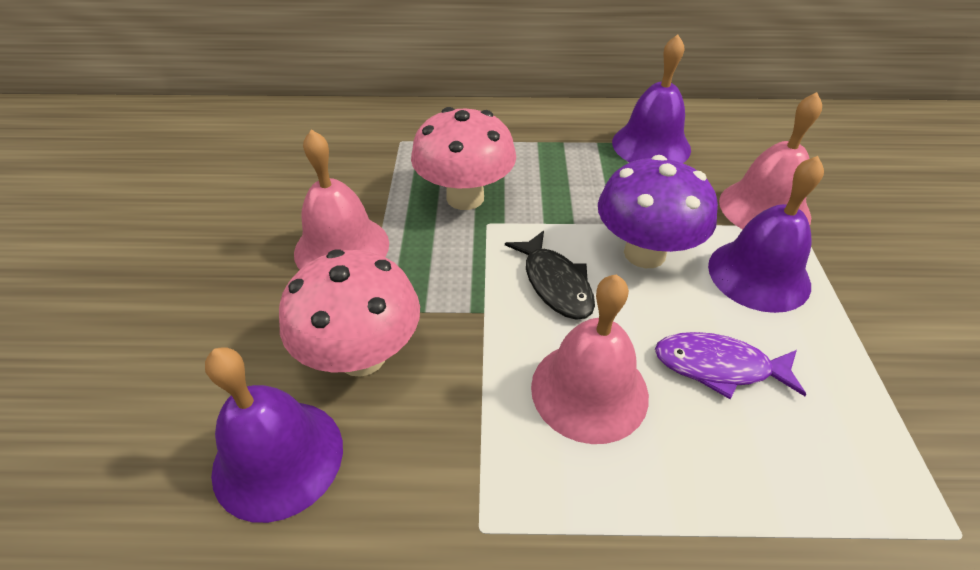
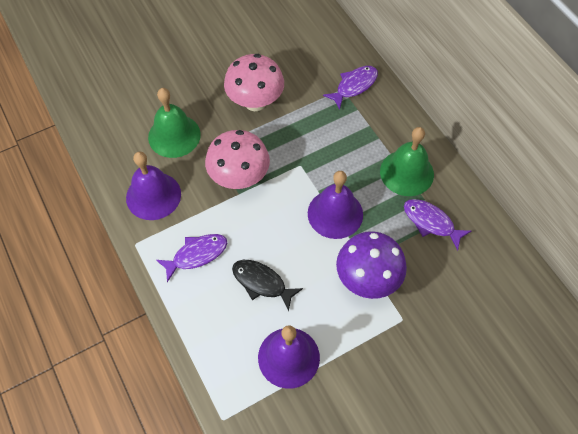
green bell: 0 -> 2
pink bell: 3 -> 0
purple fish: 1 -> 3

